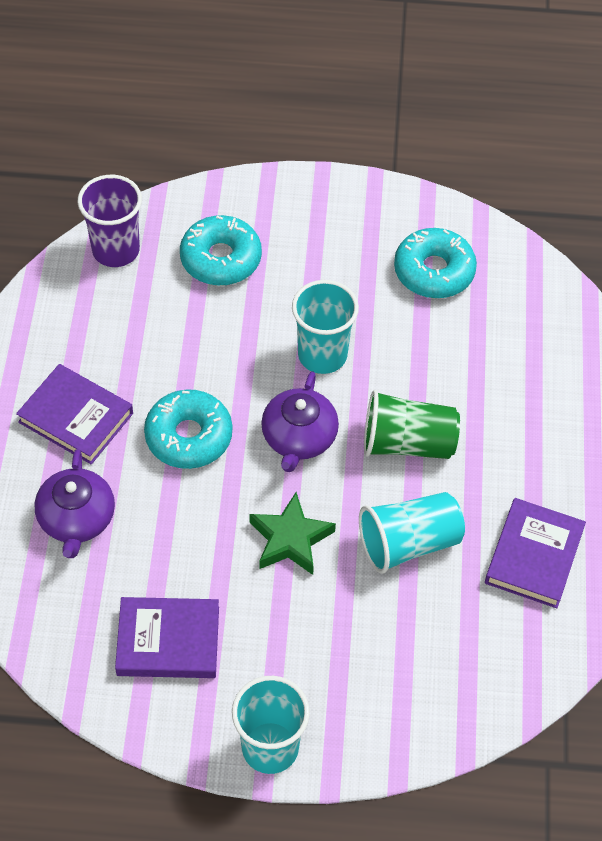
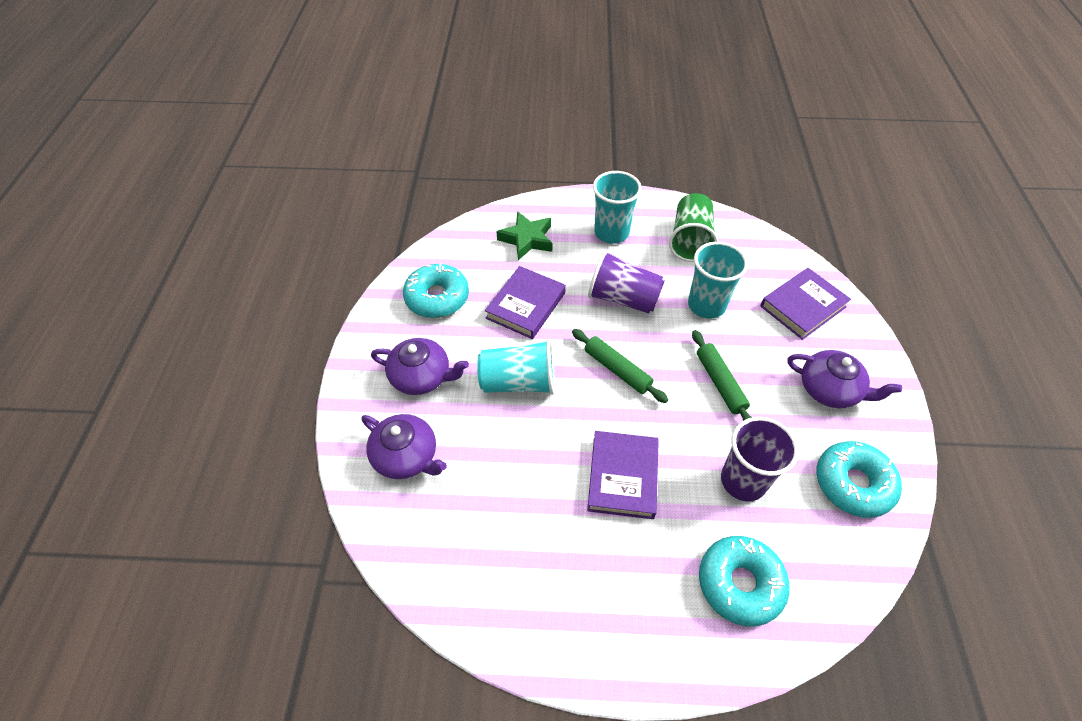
green rolling pin: 0 -> 2
purple cup: 1 -> 2
purple teapot: 2 -> 3

